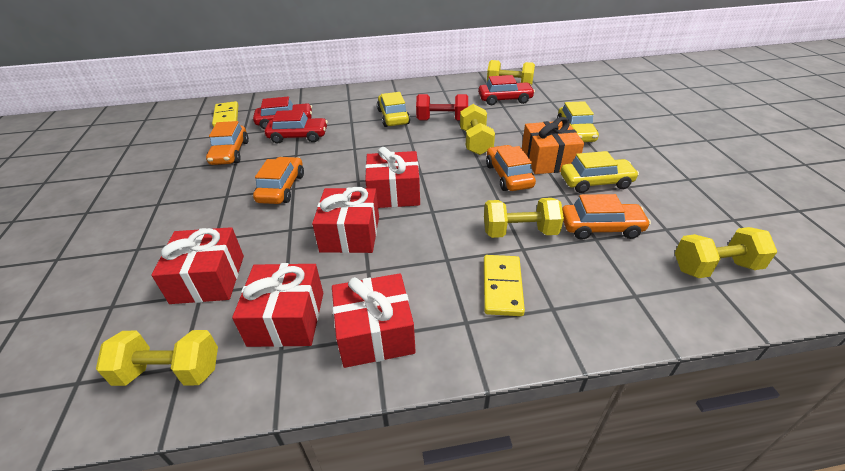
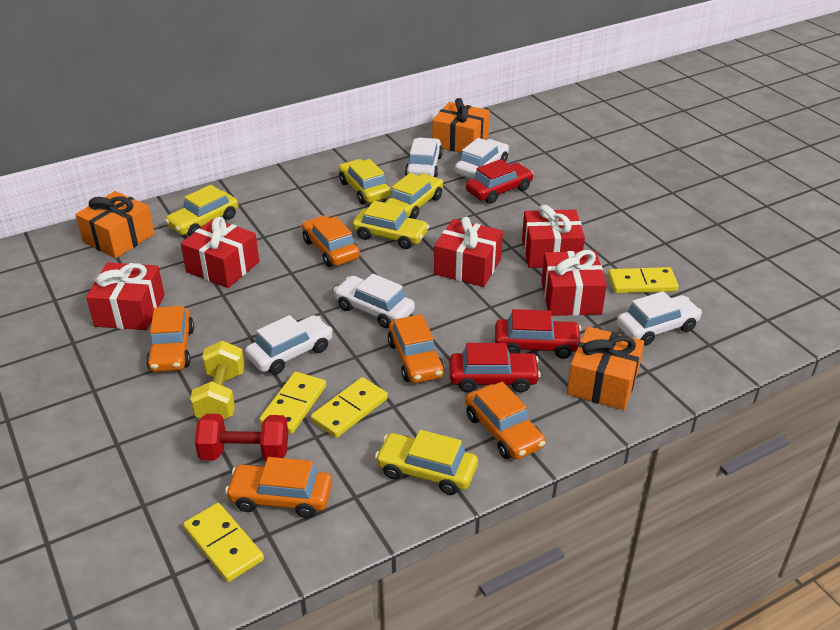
orange car: 4 -> 5
orange gift: 1 -> 3
white car: 0 -> 5
yellow car: 3 -> 5
yellow domino: 2 -> 4
yellow dumbbell: 5 -> 1

